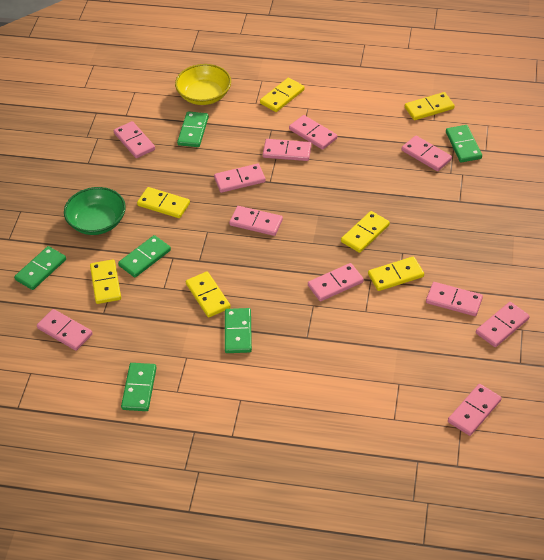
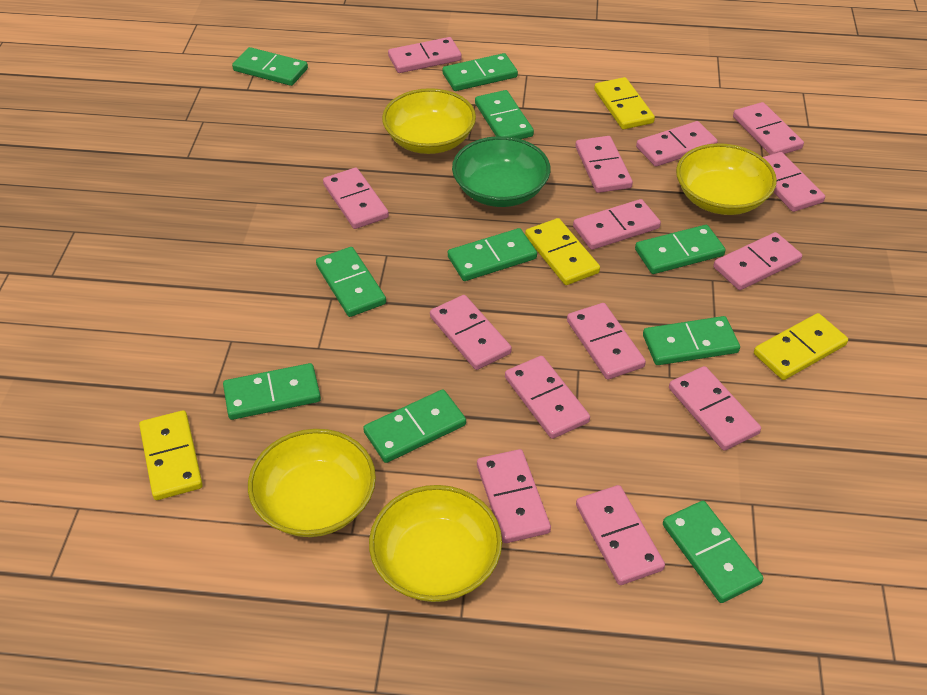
green domino: 6 -> 10
pink domino: 11 -> 14
yellow bowl: 1 -> 4
yellow domino: 7 -> 4

